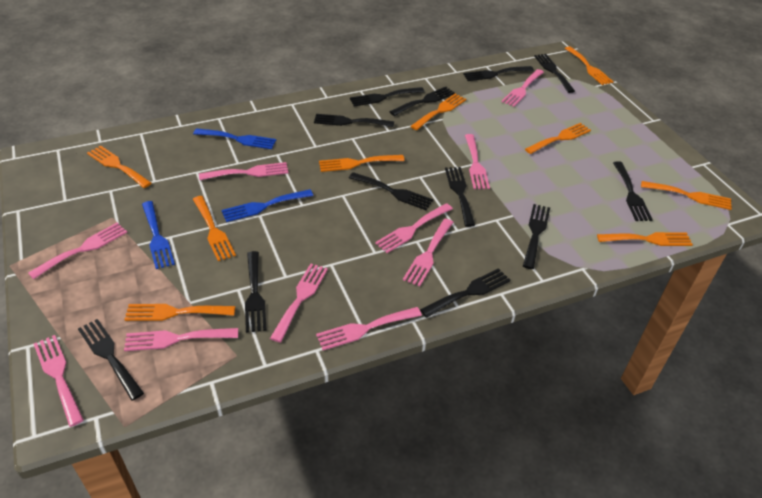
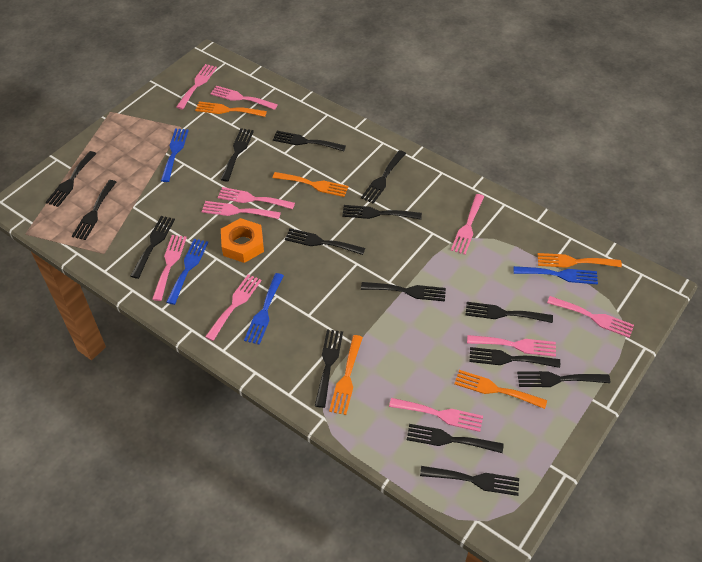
black fork: 12 -> 15
blue fork: 3 -> 4
orange fork: 9 -> 5
orange nut: 0 -> 1

